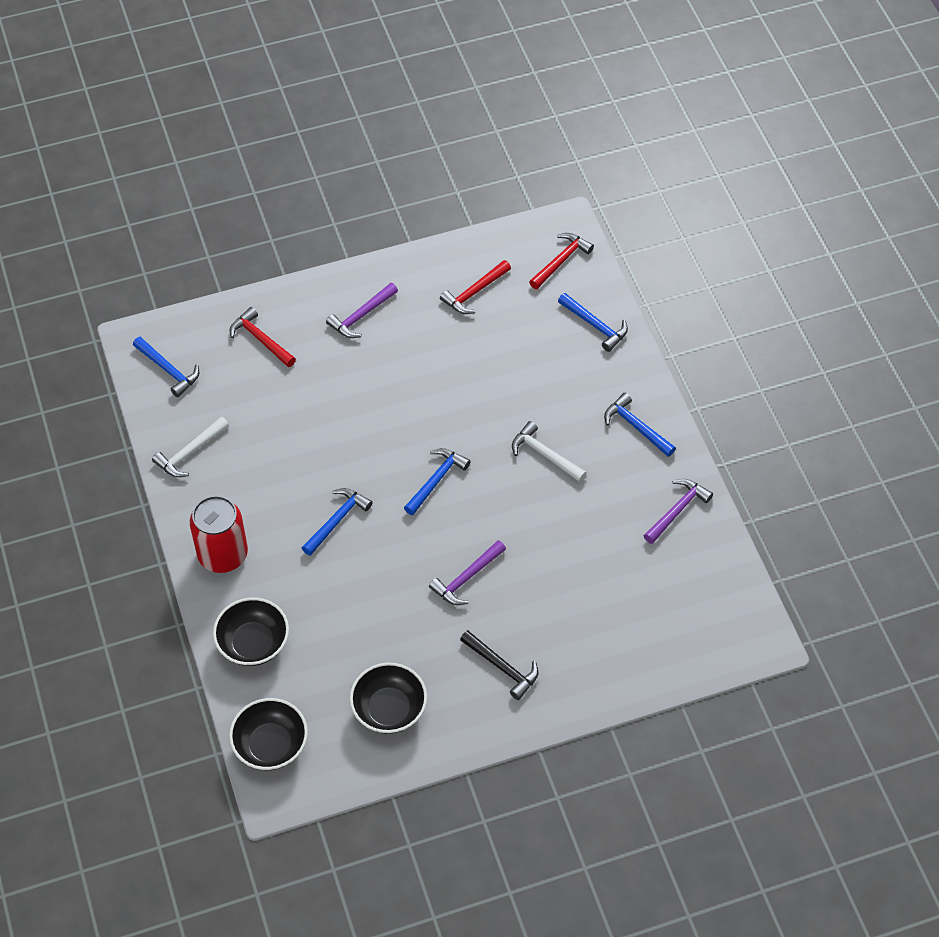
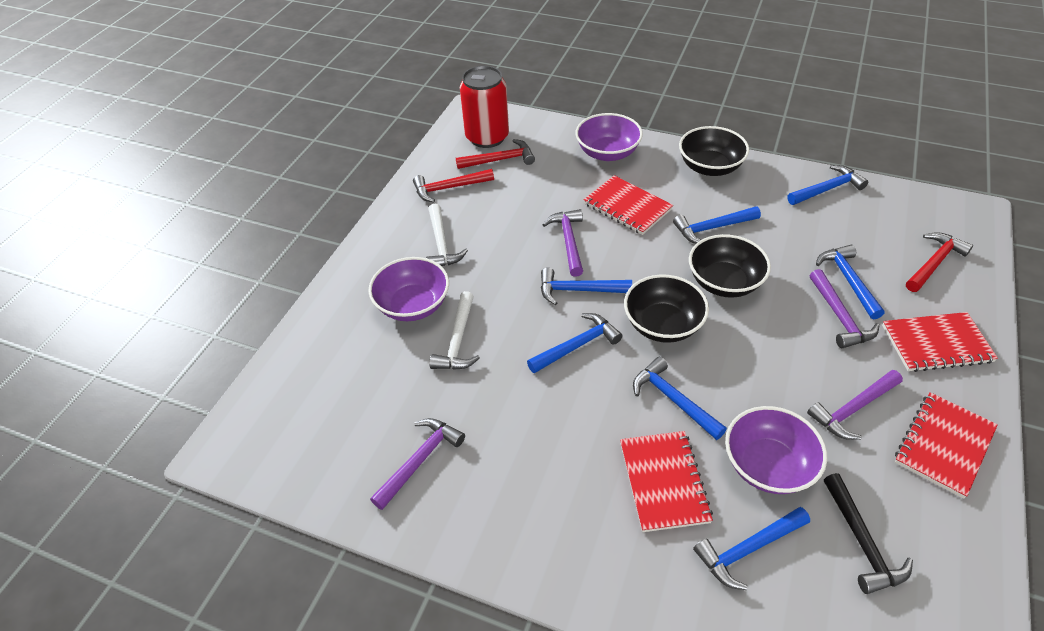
blue hammer: 5 -> 7
purple bowl: 0 -> 3
purple hammer: 3 -> 4
red notebook: 0 -> 4

